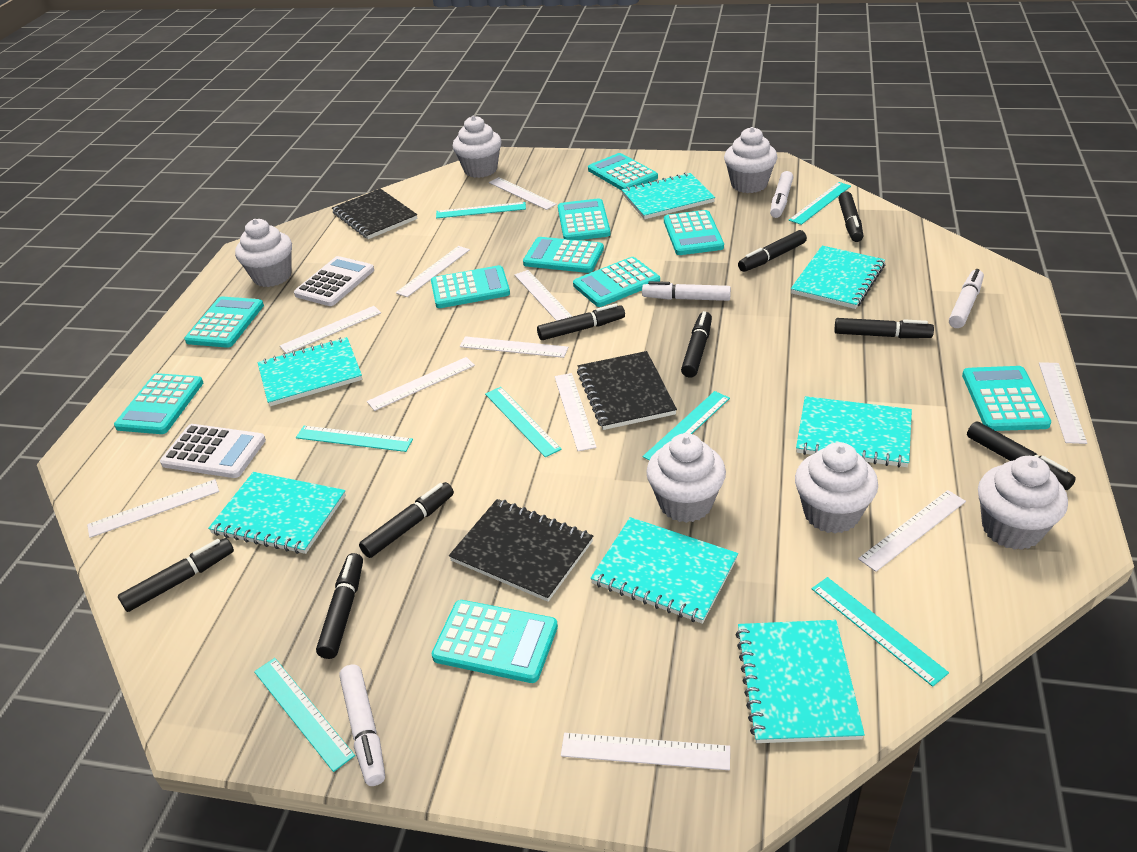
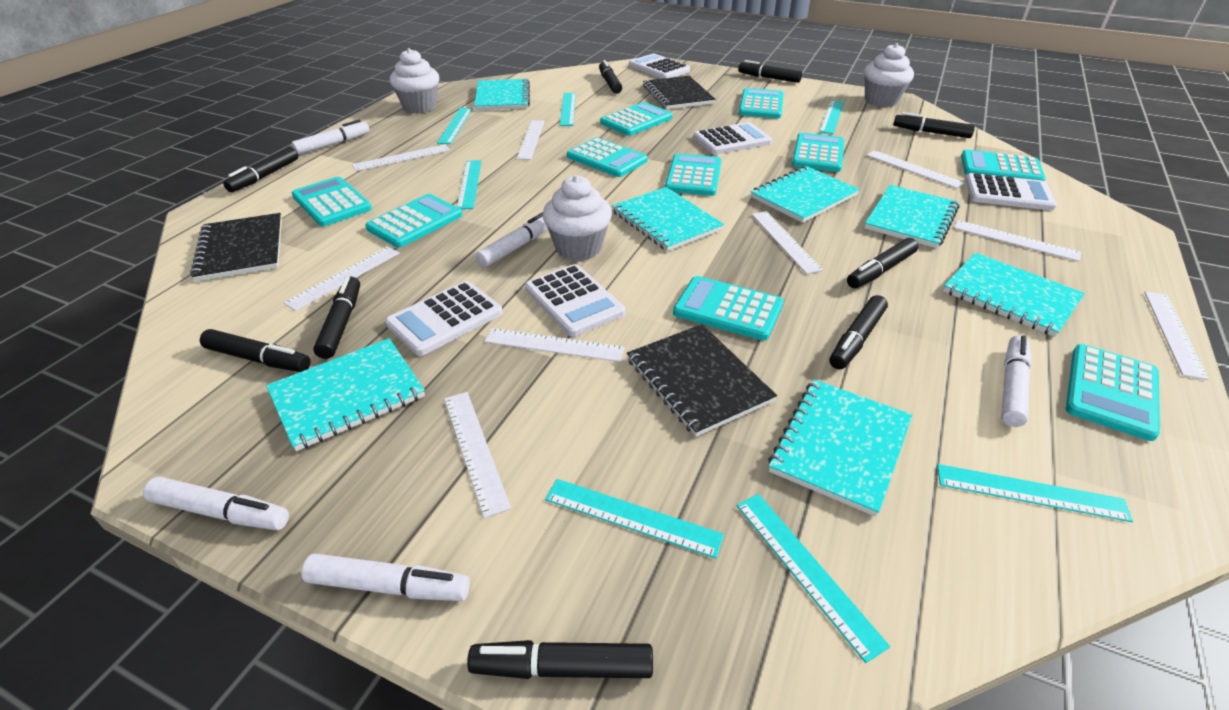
white calculator: 2 -> 5
white cupcake: 6 -> 3
white marker: 4 -> 5
white ruler: 11 -> 9

